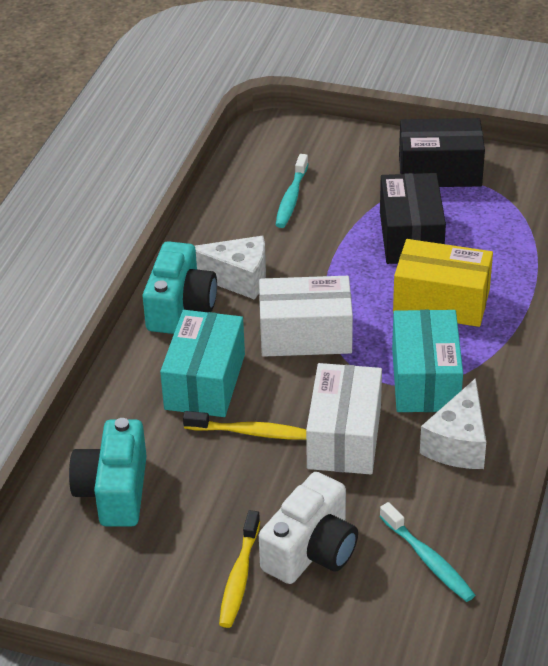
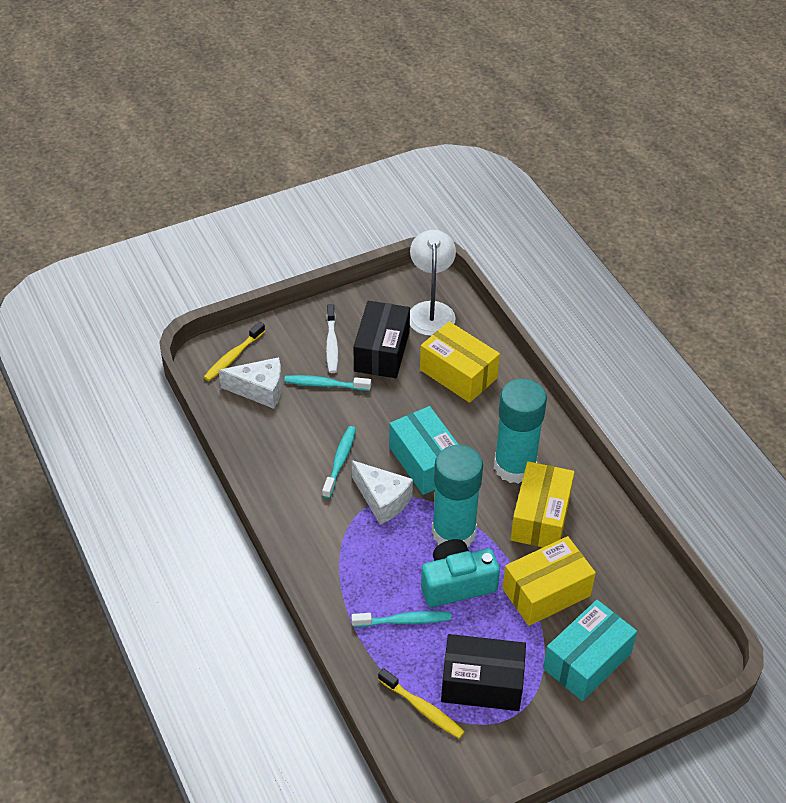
turquoise camera: 2 -> 1
turquoise glue stick: 0 -> 2
turquoise toothbrush: 2 -> 3
white box: 2 -> 0
white camera: 1 -> 0
white lamp: 0 -> 1
white toothbrush: 0 -> 1
yellow box: 1 -> 3

